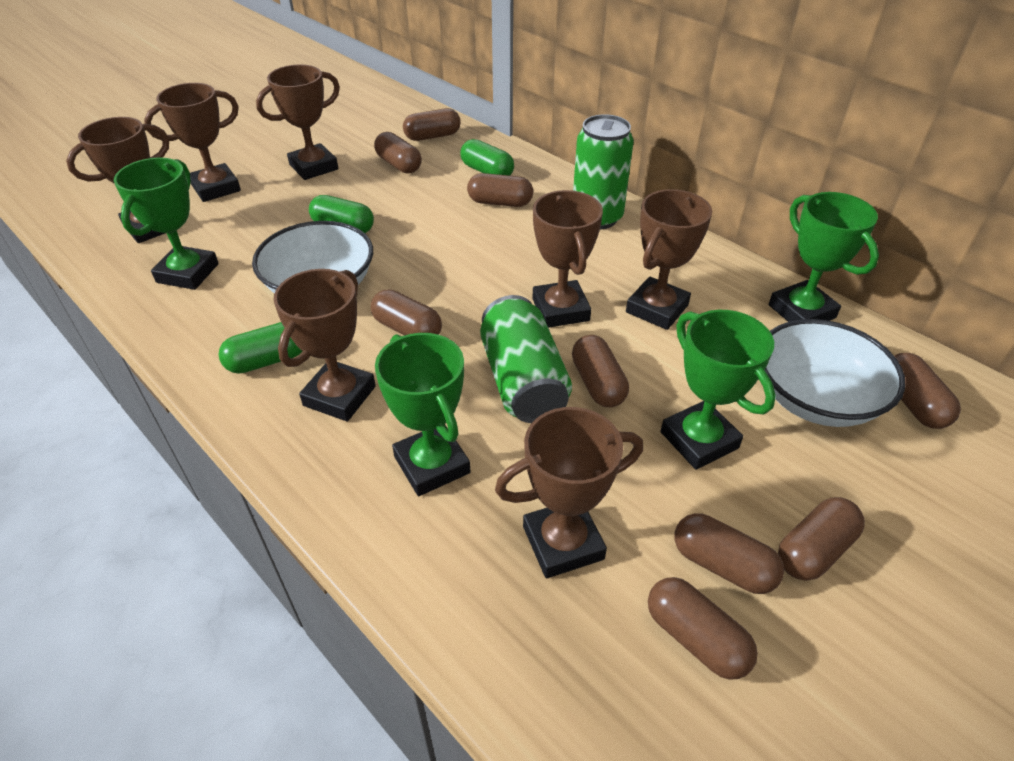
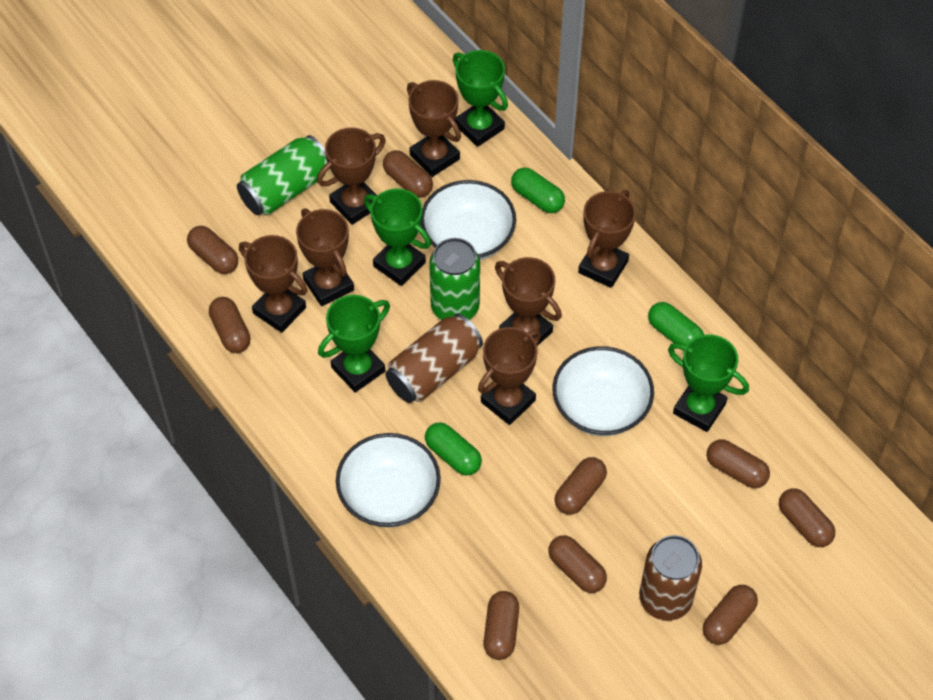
brown can: 0 -> 2
white bowl: 2 -> 3

